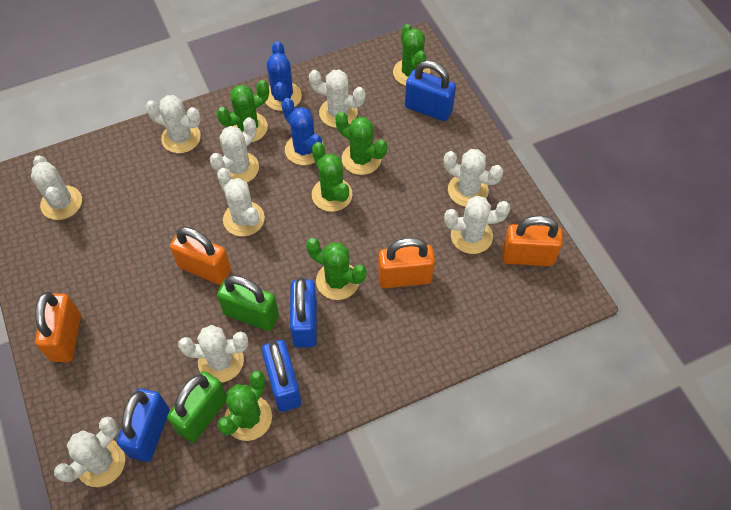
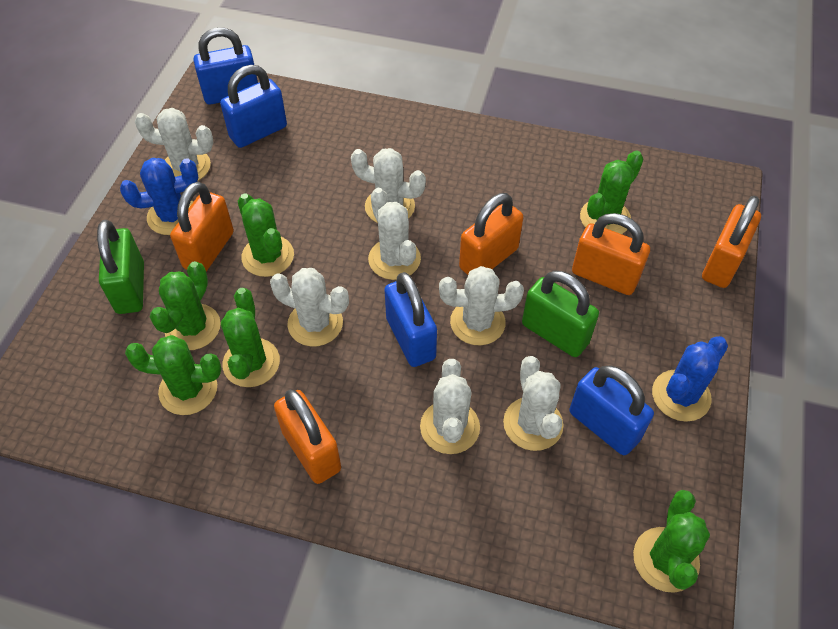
orange padlock: 4 -> 5
white cactus: 9 -> 7

